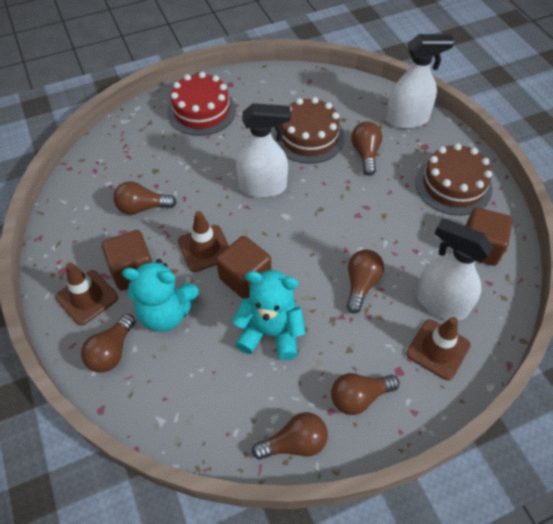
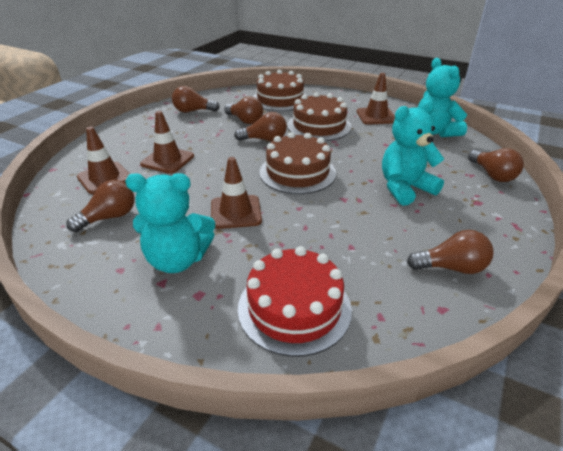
brown cake: 2 -> 3
brown cube: 3 -> 0
brown traffic cone: 3 -> 4
turquoise teddy bear: 2 -> 3
white spray bottle: 3 -> 0

